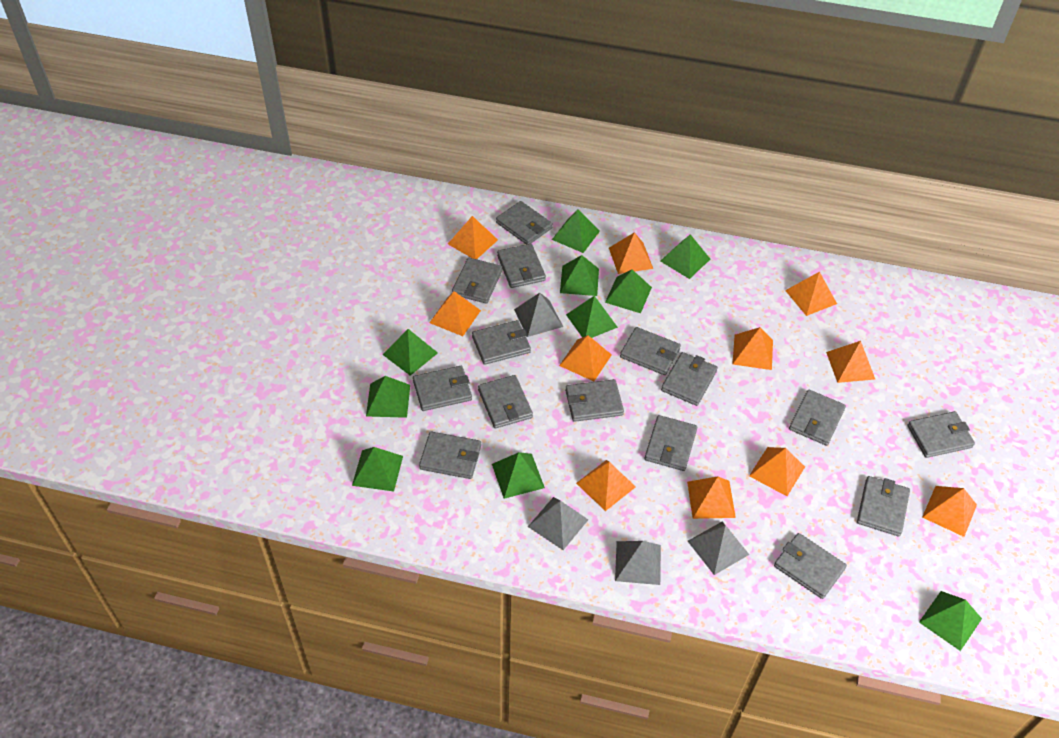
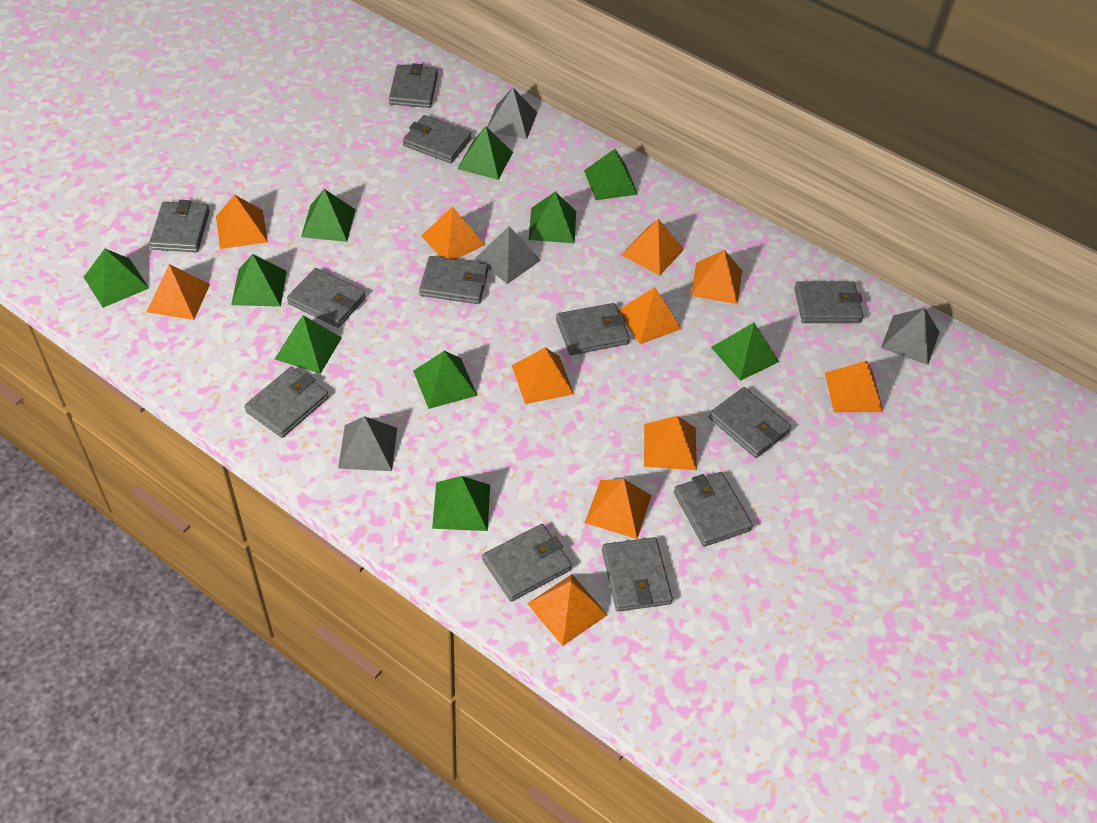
grey wallet: 15 -> 12

